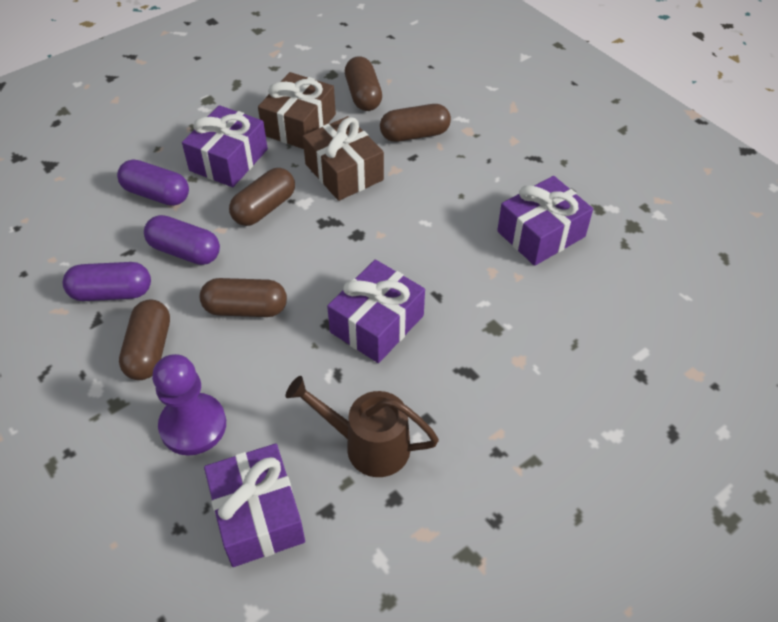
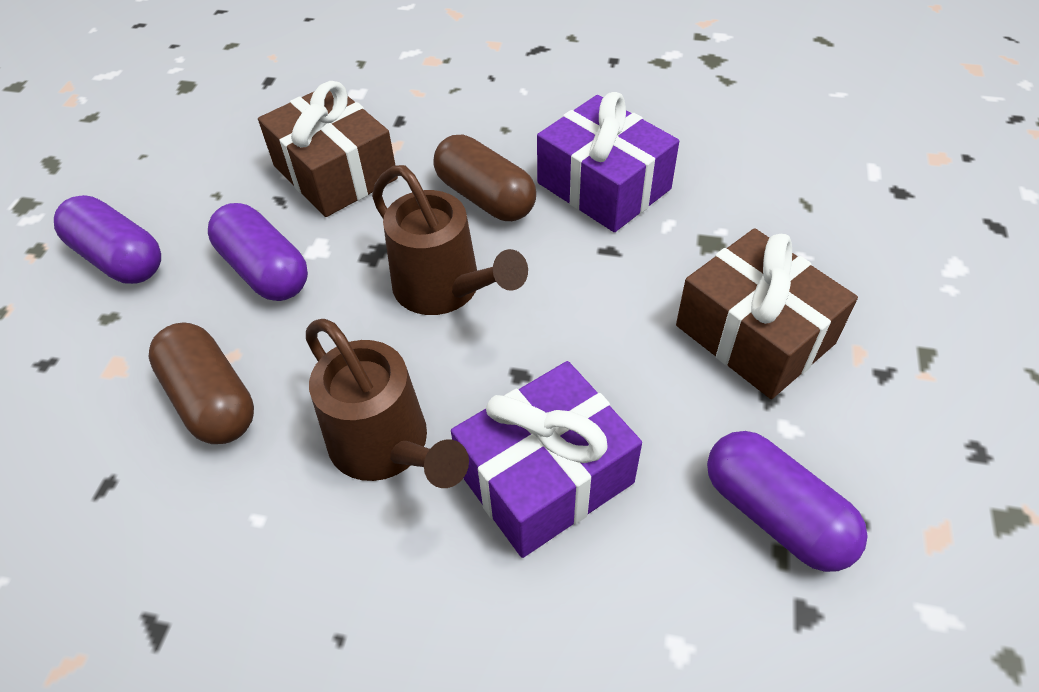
brown capsule: 5 -> 2
brown watering can: 1 -> 2
purple gift: 4 -> 2
purple pawn: 1 -> 0

